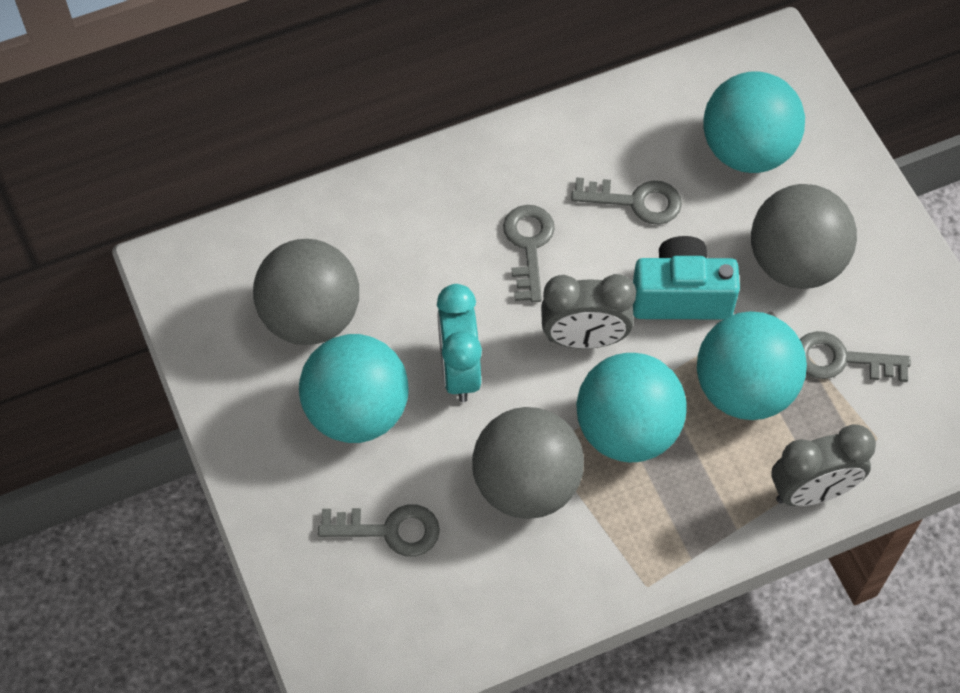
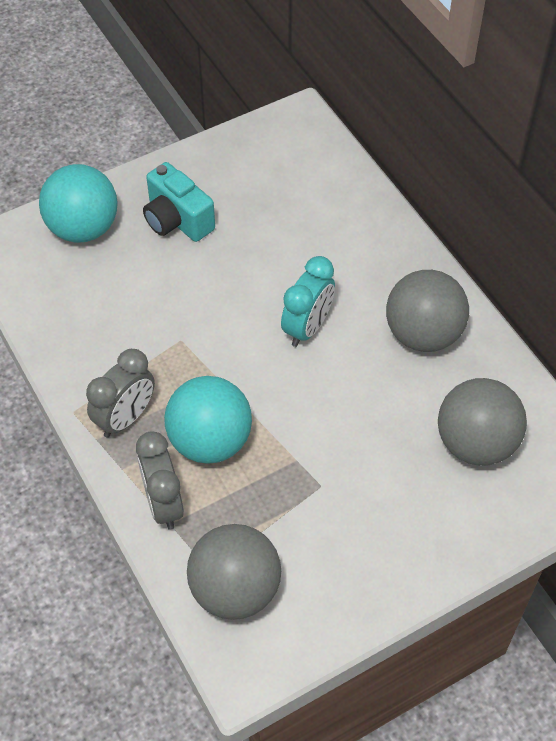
grey key: 4 -> 0
turquoise ball: 4 -> 2

